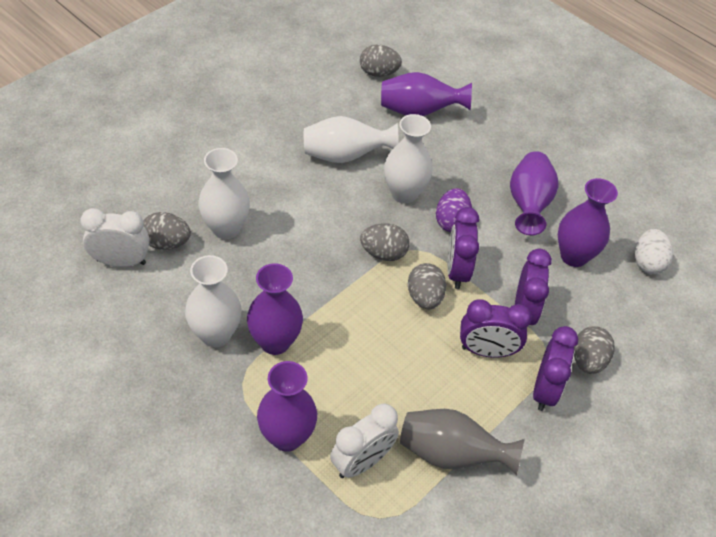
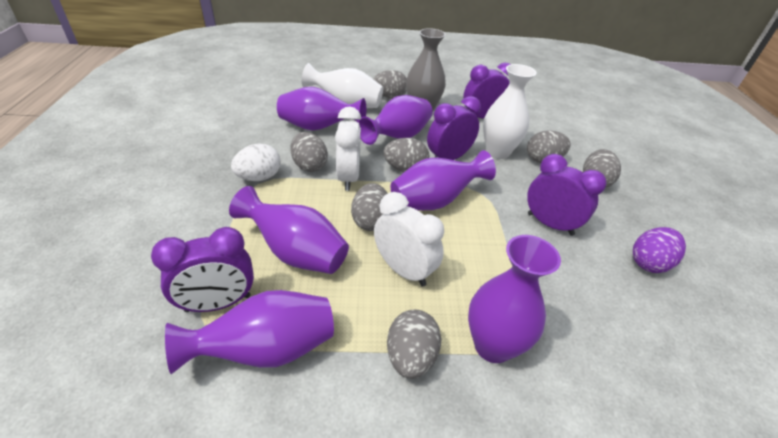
grey egg: 5 -> 7
purple vase: 5 -> 6
white vase: 4 -> 2

